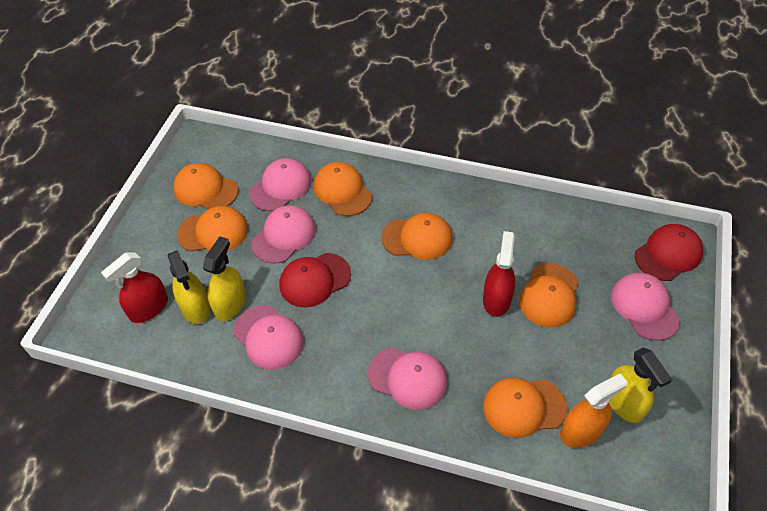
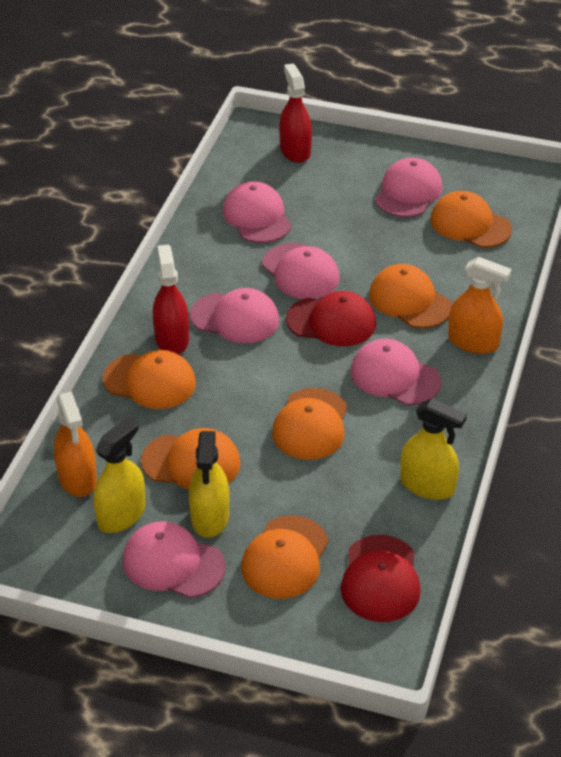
orange spray bottle: 1 -> 2
pink cap: 5 -> 6

